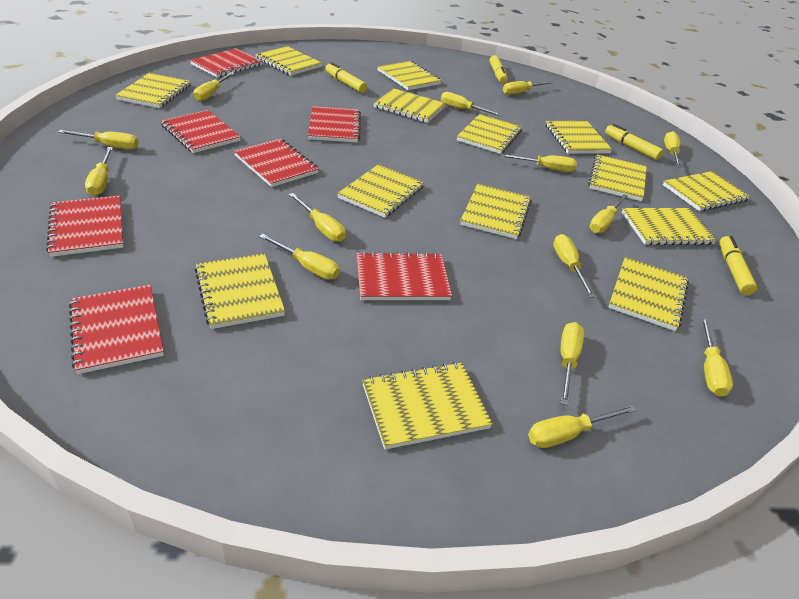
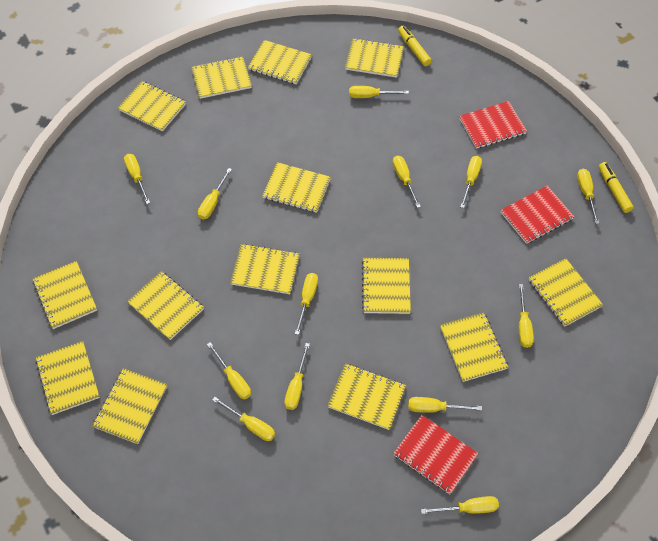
red notebook: 7 -> 3
yellow marker: 4 -> 2
yellow screwdriver: 14 -> 13

